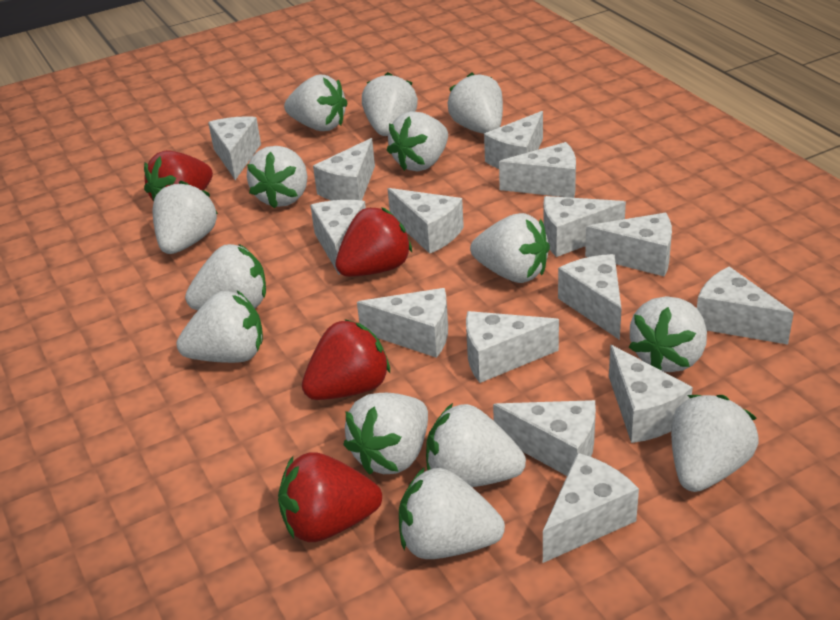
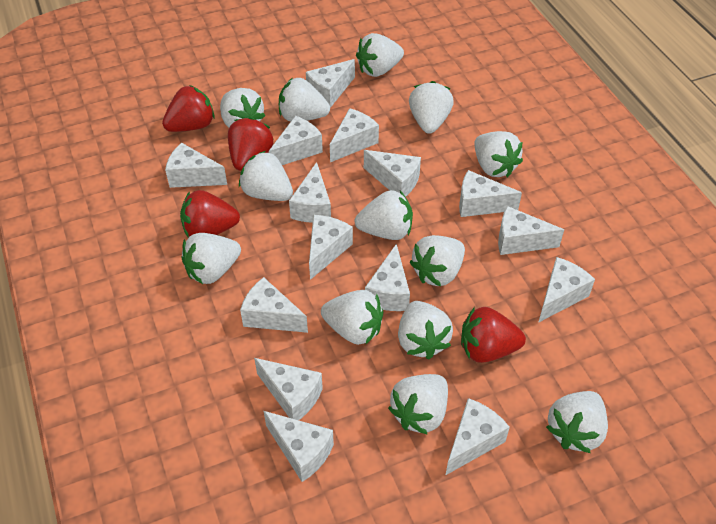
white strawberry: 14 -> 13

